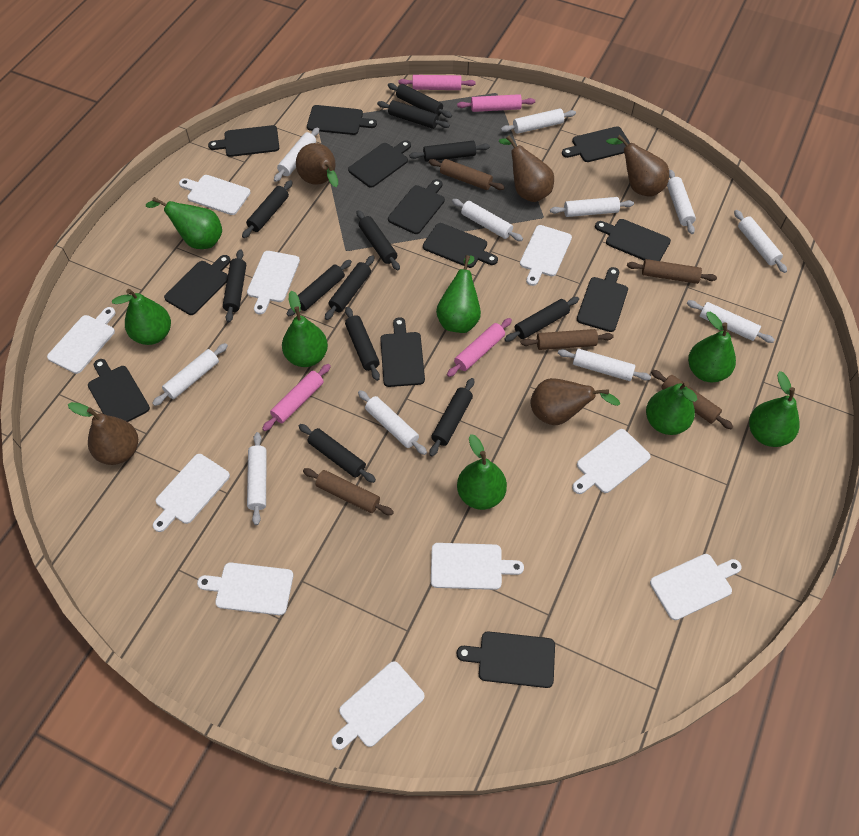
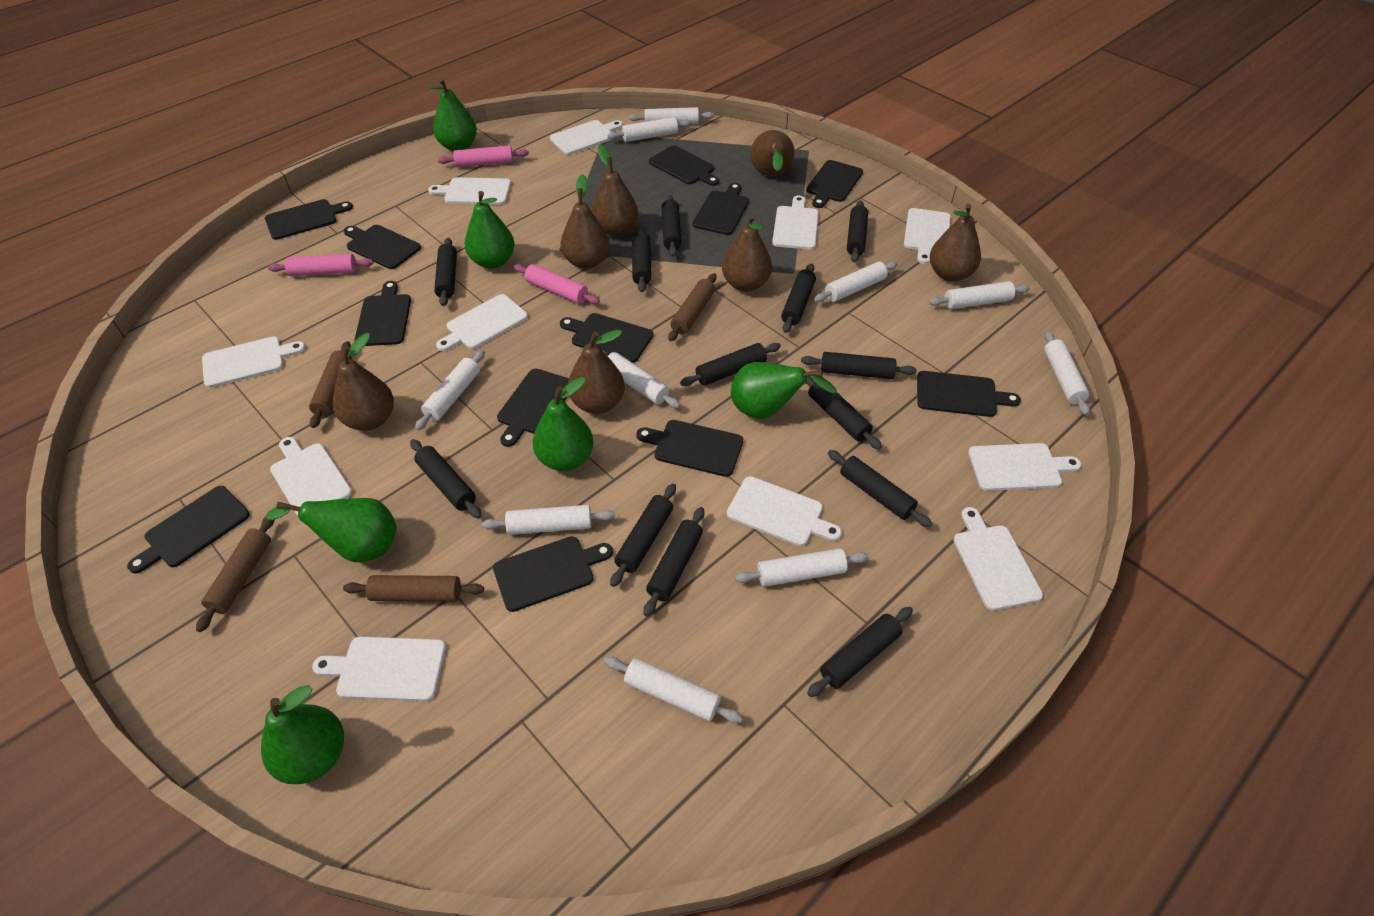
black rolling pin: 12 -> 13
brown pear: 5 -> 7
brown rolling pin: 5 -> 4
green pear: 8 -> 6
pink rolling pin: 4 -> 3
white cutting board: 10 -> 11
white rolling pin: 11 -> 10

